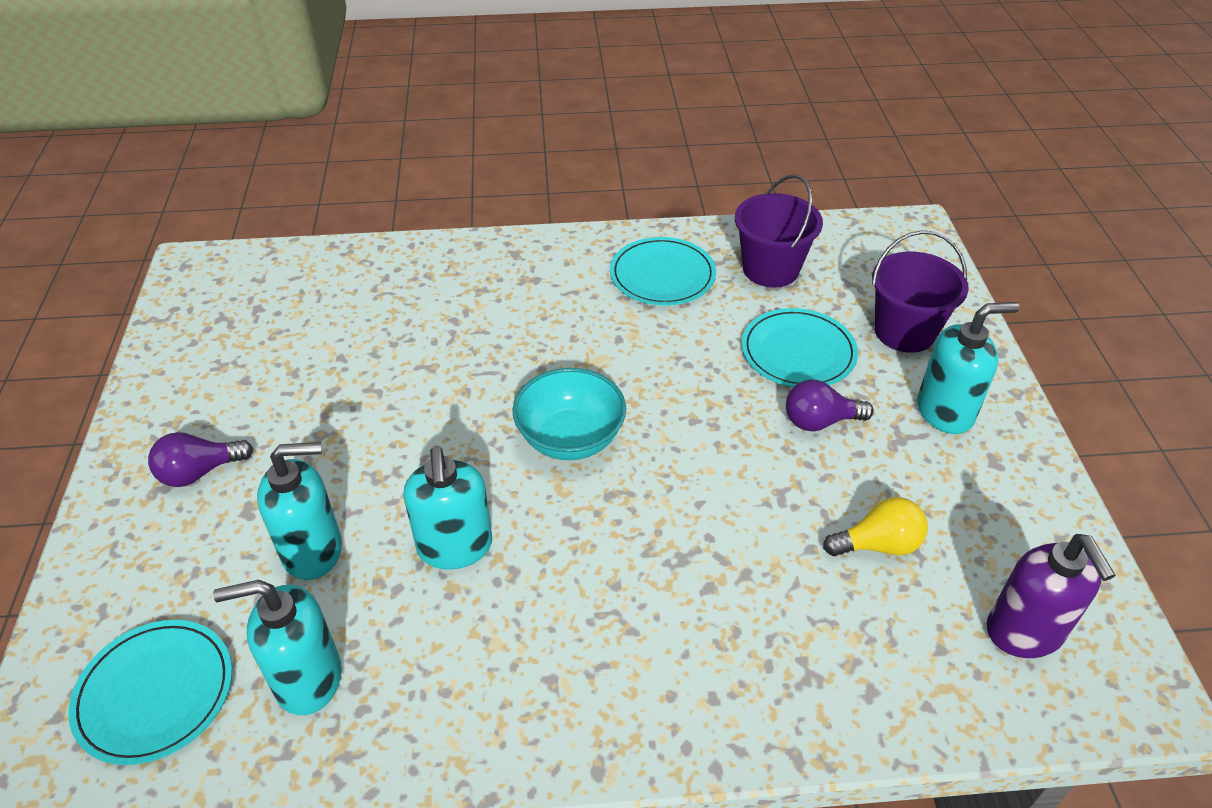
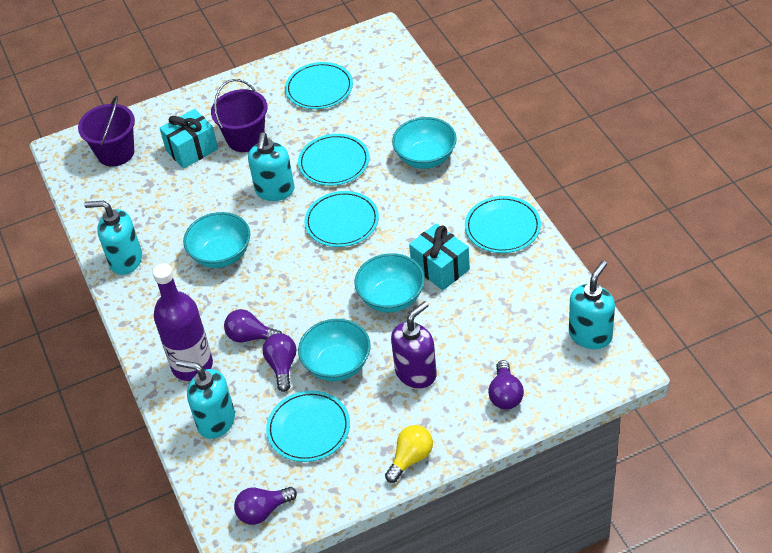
purple bottle: 0 -> 1
purple light bulb: 2 -> 4
turquoise bowl: 1 -> 4
turquoise gift: 0 -> 2
turquoise plate: 3 -> 5

